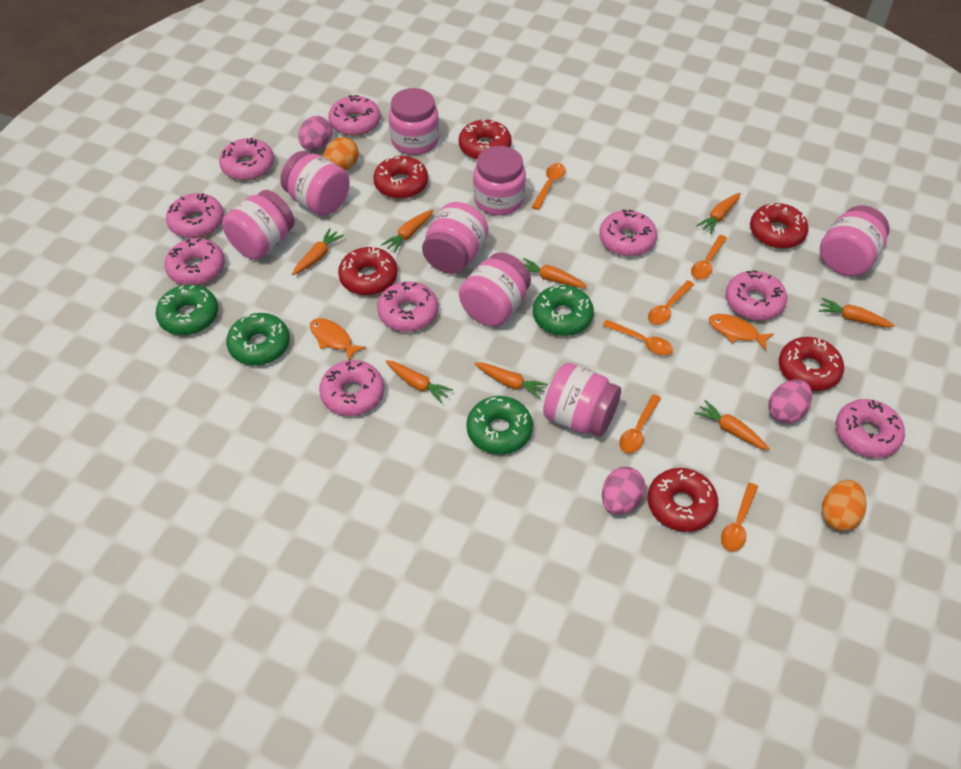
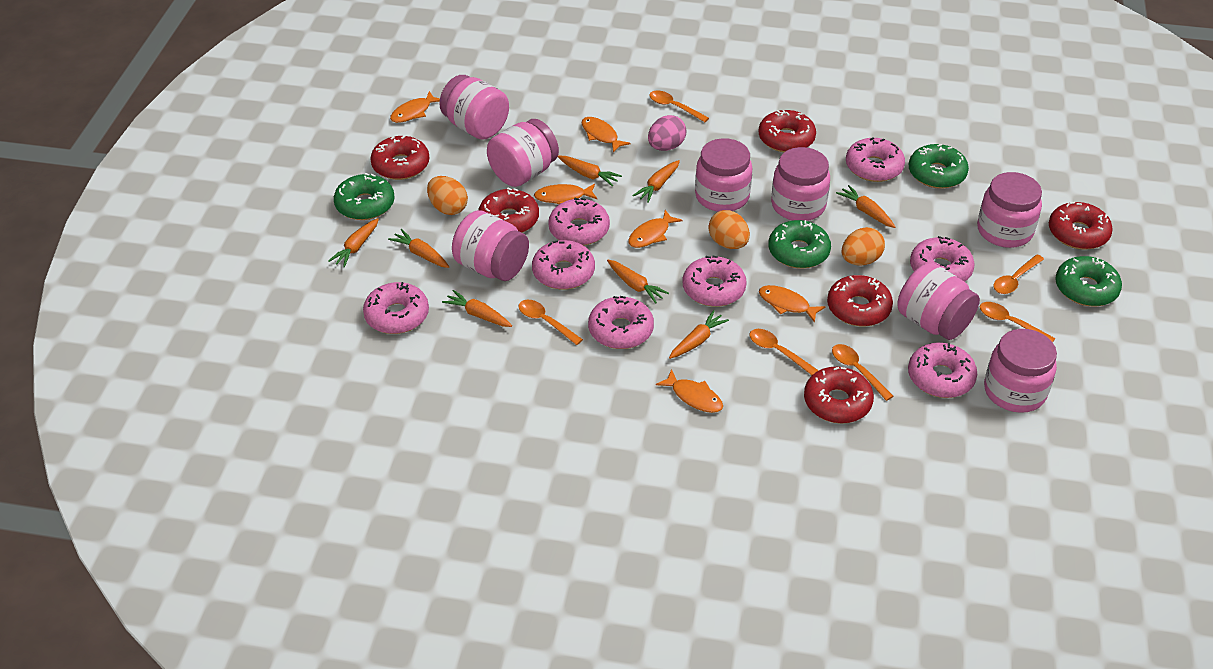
orange egg: 2 -> 3
orange fish: 2 -> 6
pink donut: 9 -> 8
pink egg: 3 -> 1

